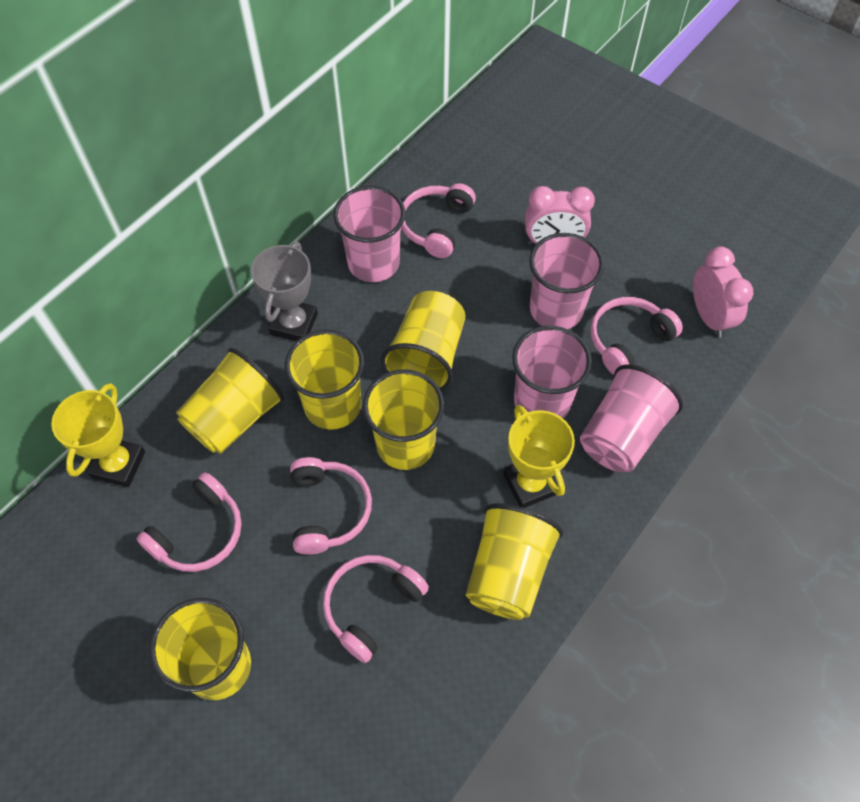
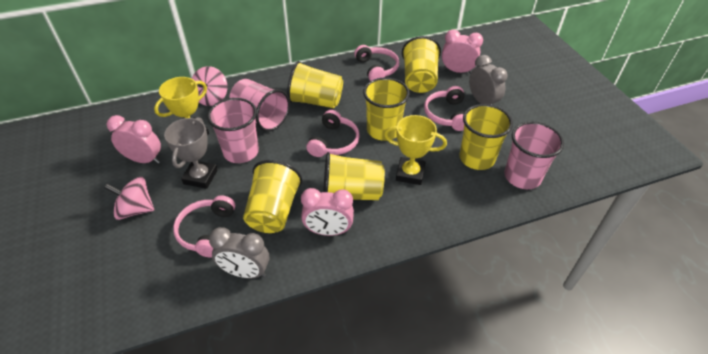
grey clock: 0 -> 2
pink clock: 2 -> 3
pink cup: 4 -> 3
pink headphones: 5 -> 4
pink spinning top: 0 -> 2

